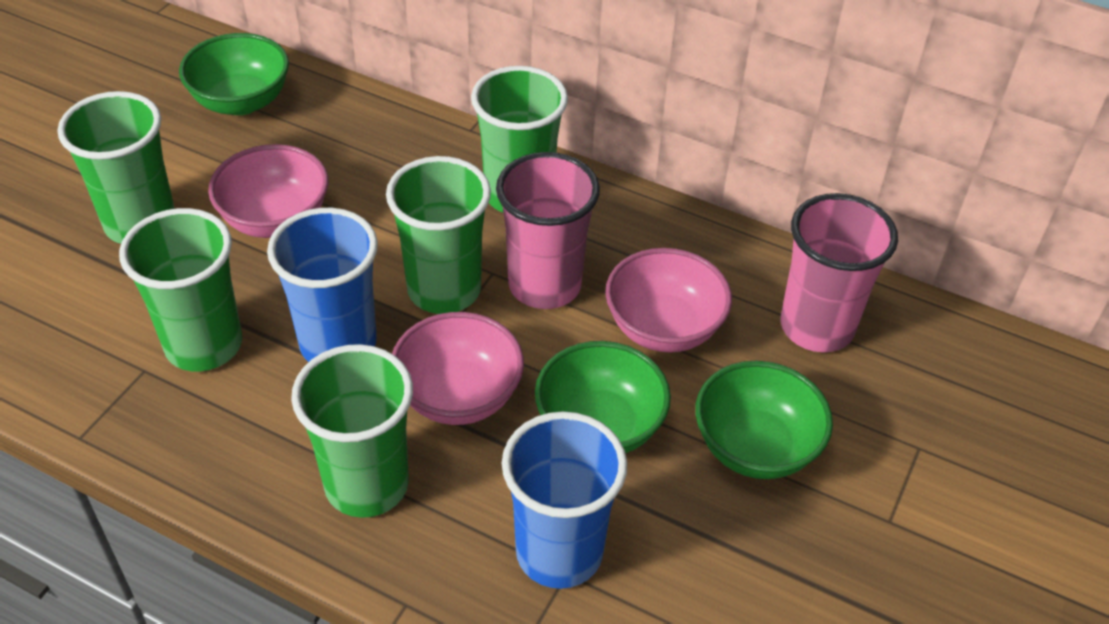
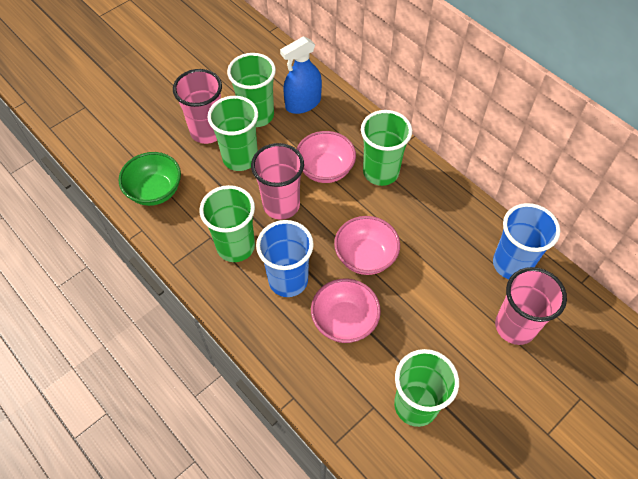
blue spray bottle: 0 -> 1
green bowl: 3 -> 1
pink cup: 2 -> 3

